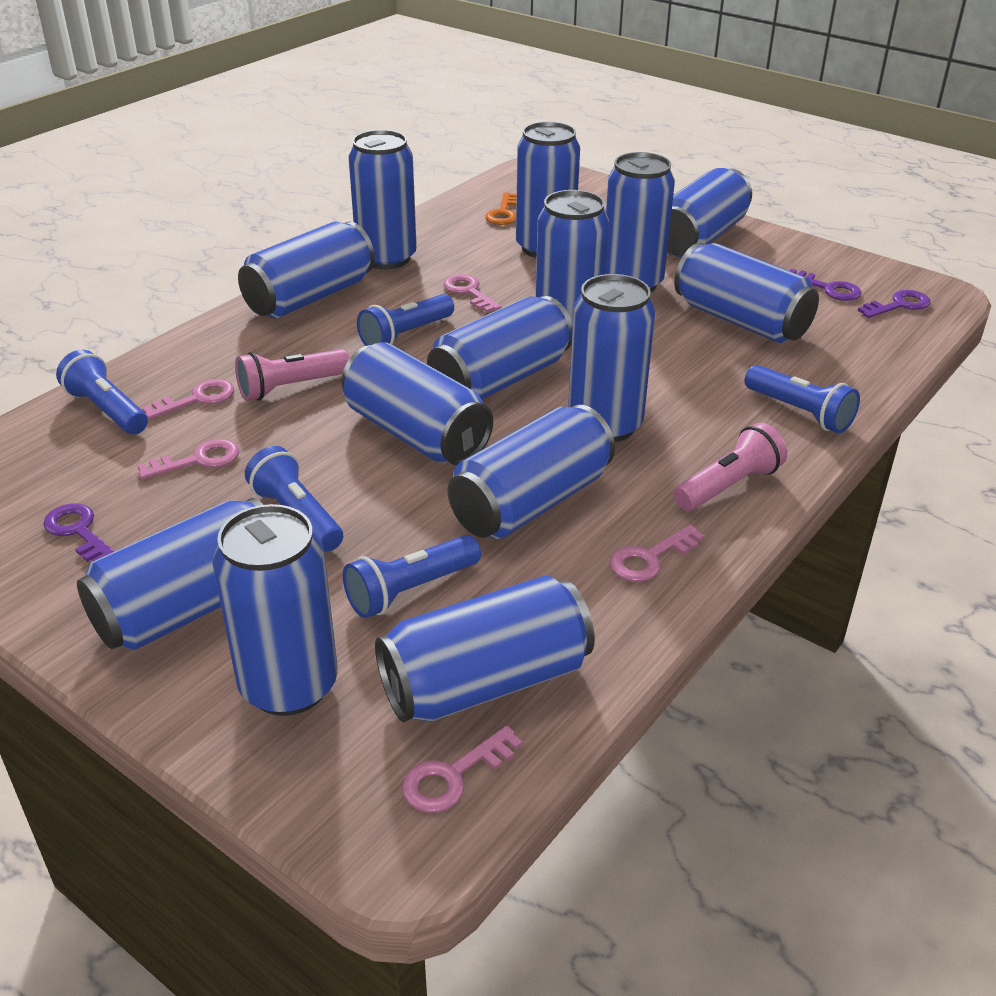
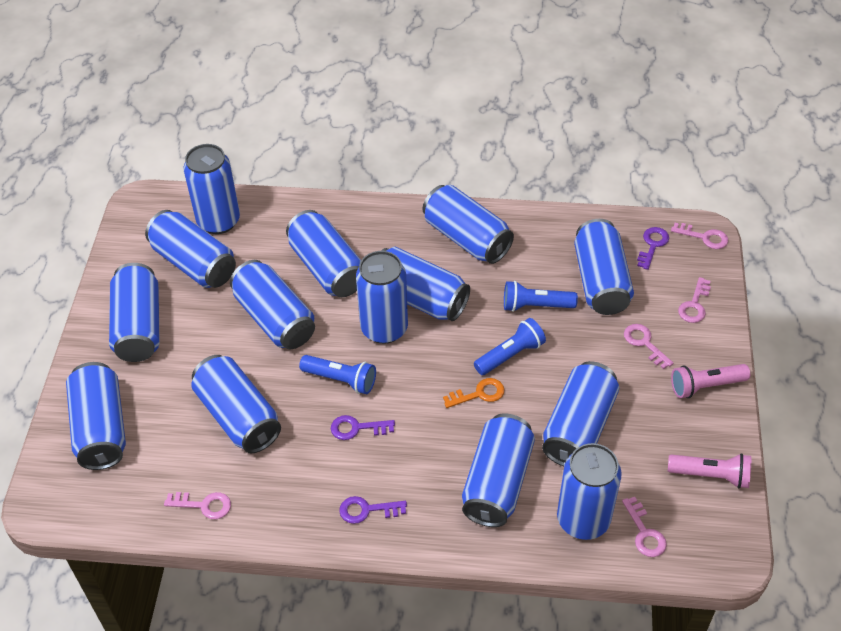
blue flashlight: 5 -> 3

